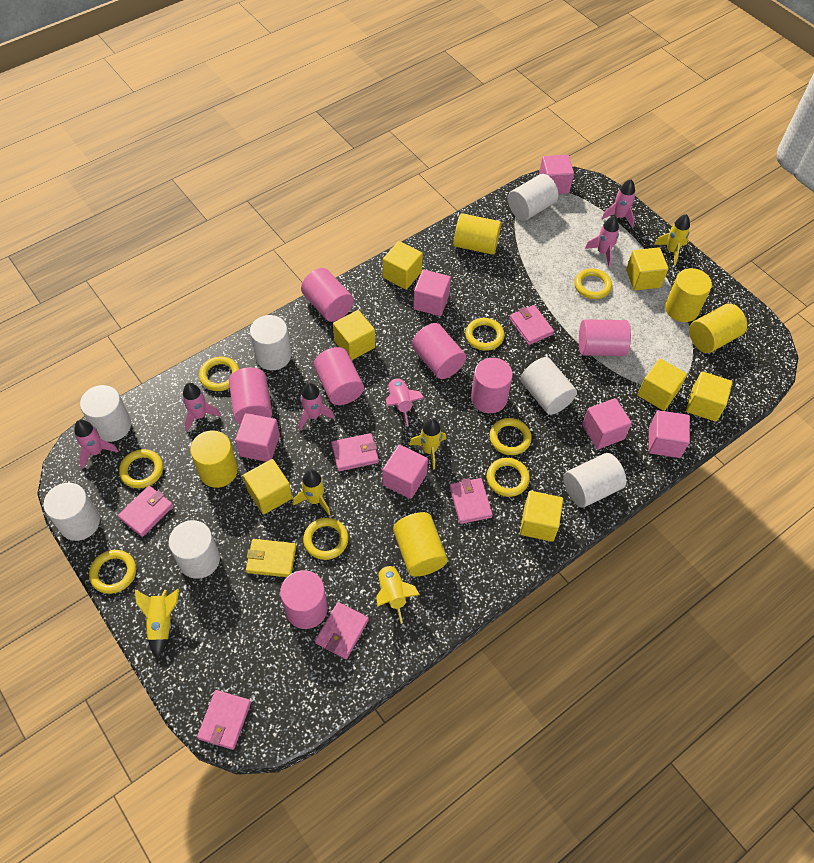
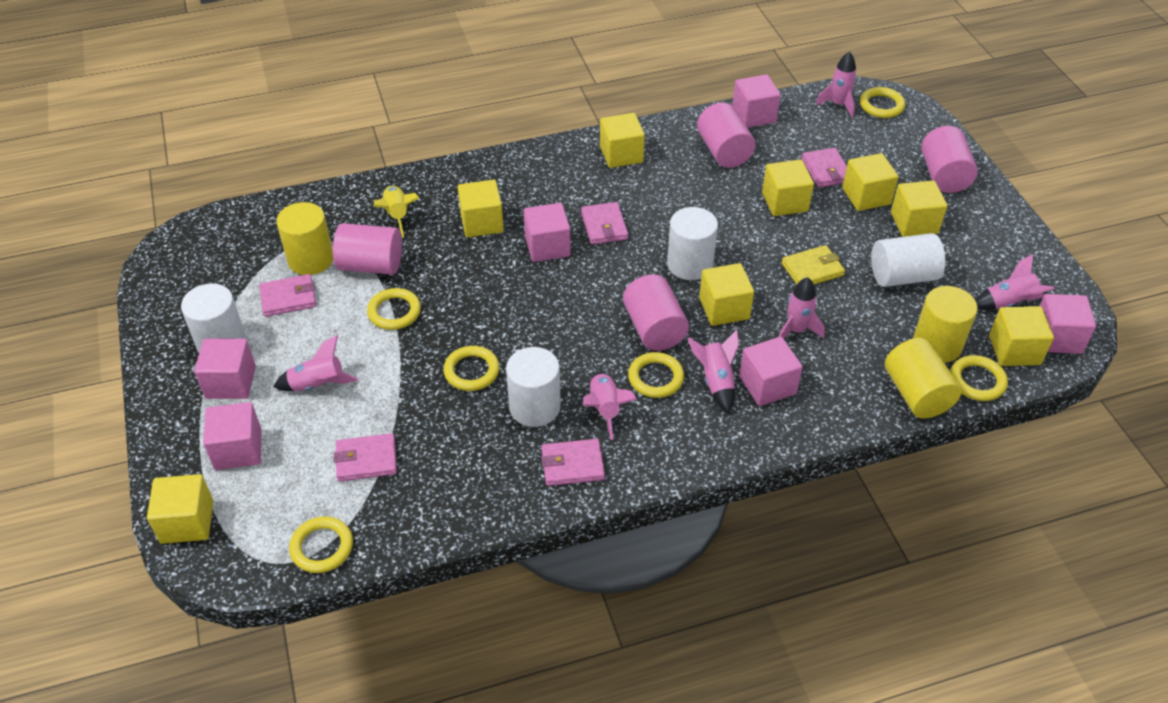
pink cylinder: 7 -> 4
pink wallet: 6 -> 5
white cylinder: 7 -> 4
yellow cube: 7 -> 8
yellow cylinder: 5 -> 3
yellow ring: 8 -> 6
yellow rocket: 5 -> 1

